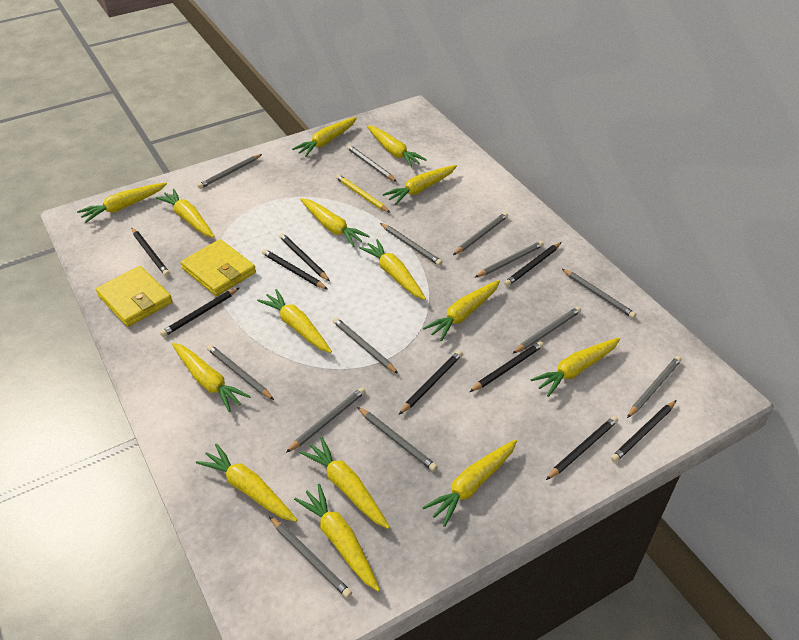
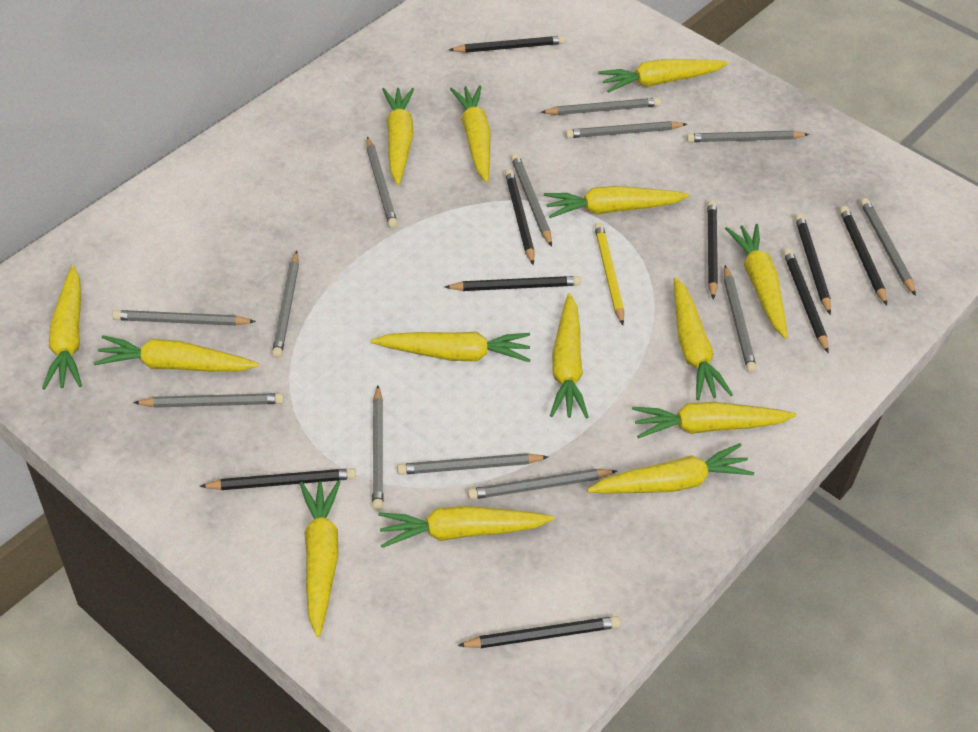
yellow carrot: 15 -> 14
yellow wallet: 2 -> 0

